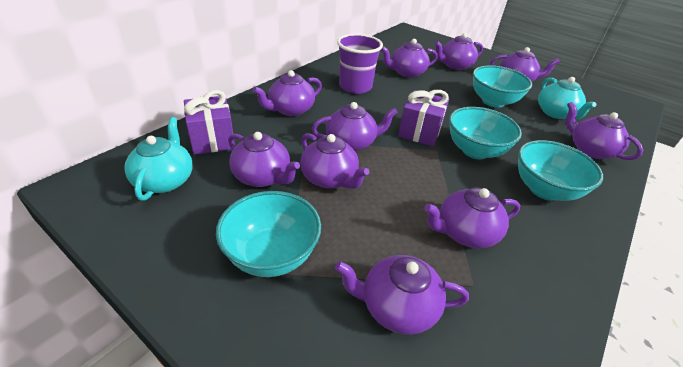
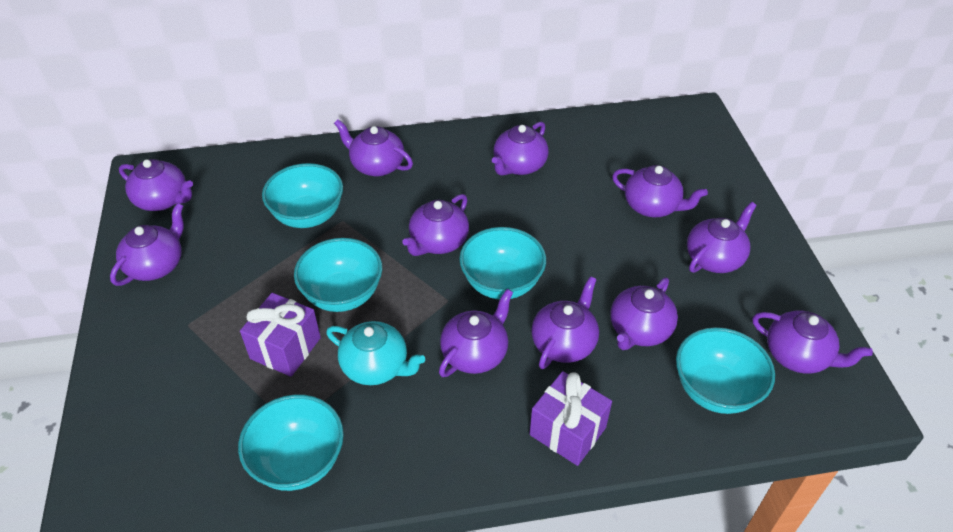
purple cup: 1 -> 0
purple teapot: 10 -> 11
turquoise bowl: 4 -> 5
turquoise teapot: 2 -> 1

